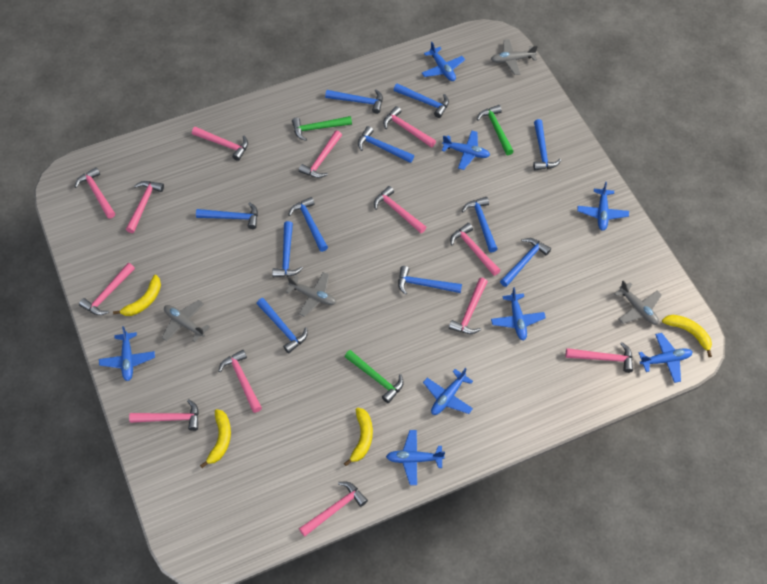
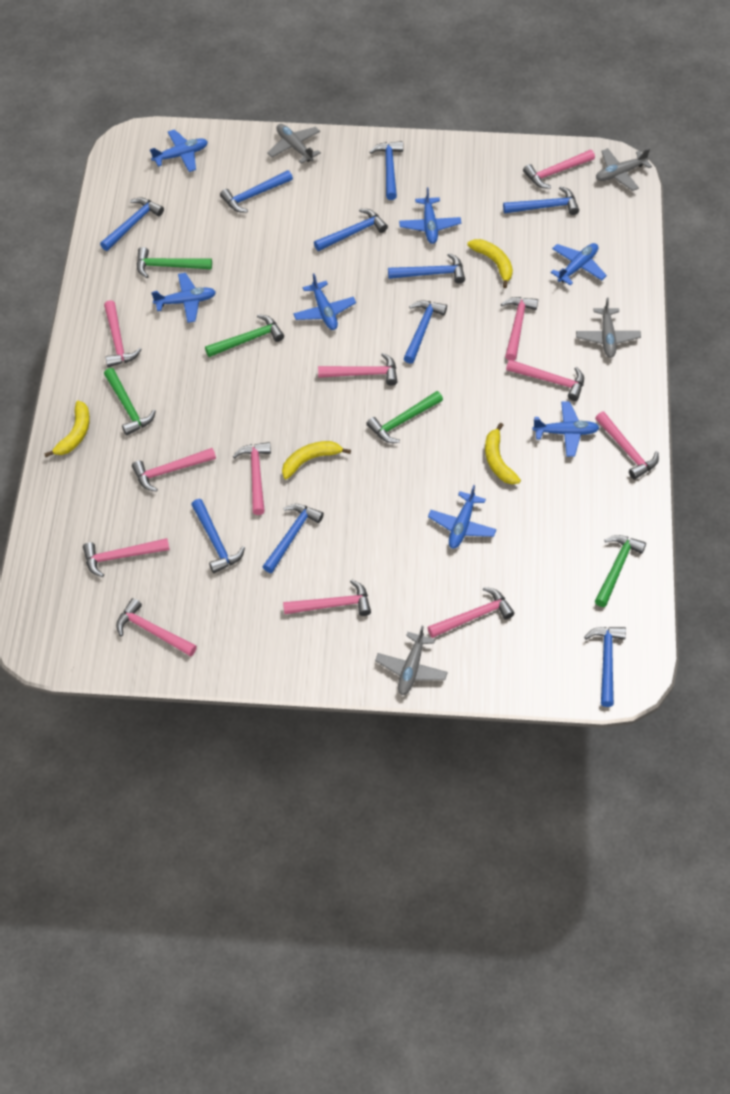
blue hammer: 11 -> 10
blue plane: 8 -> 7
green hammer: 3 -> 5
pink hammer: 13 -> 12

